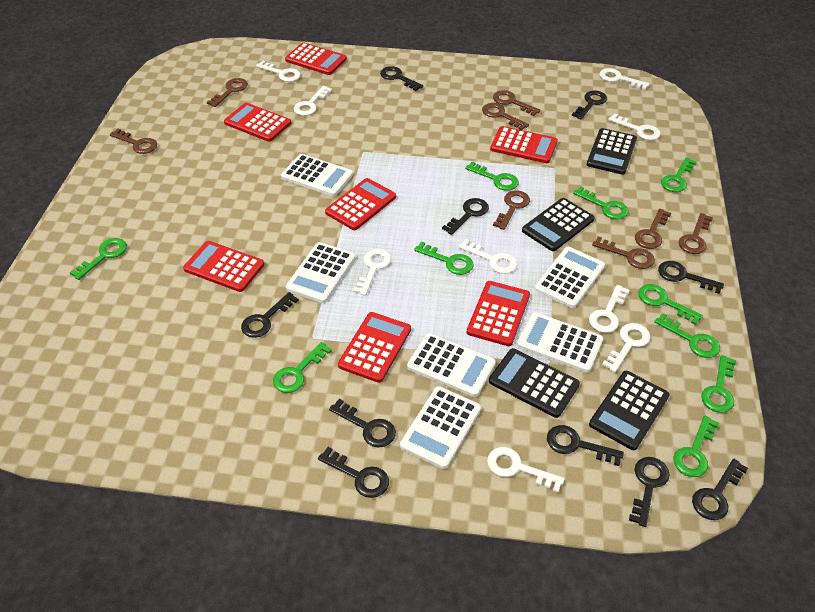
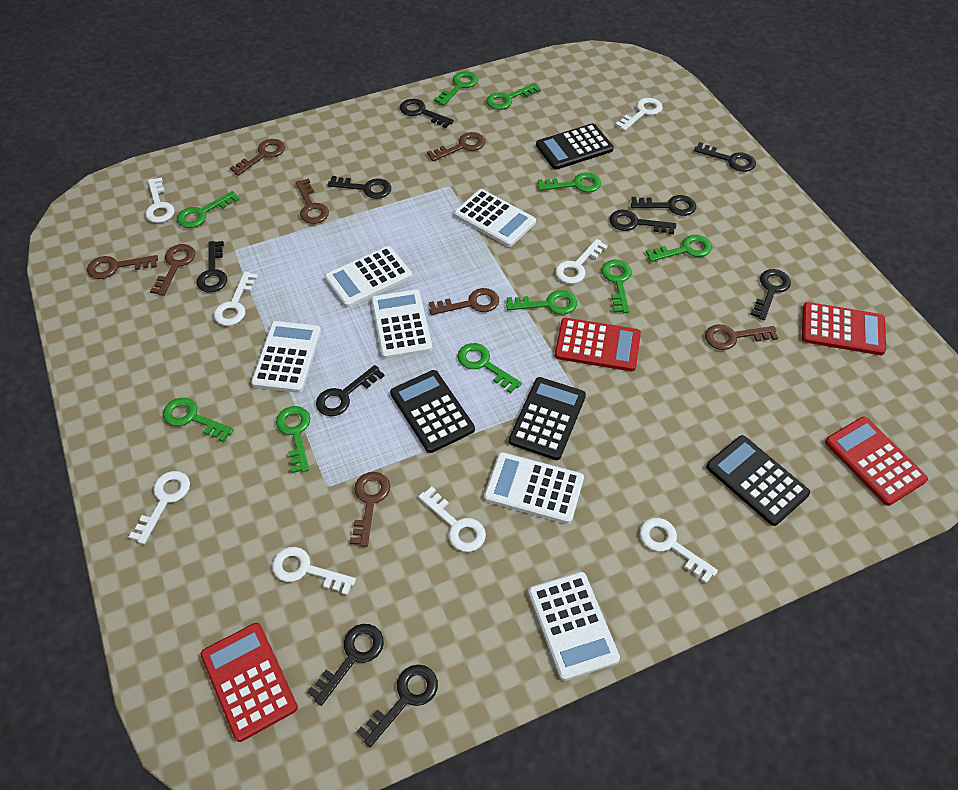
red calculator: 7 -> 4
white key: 9 -> 8

